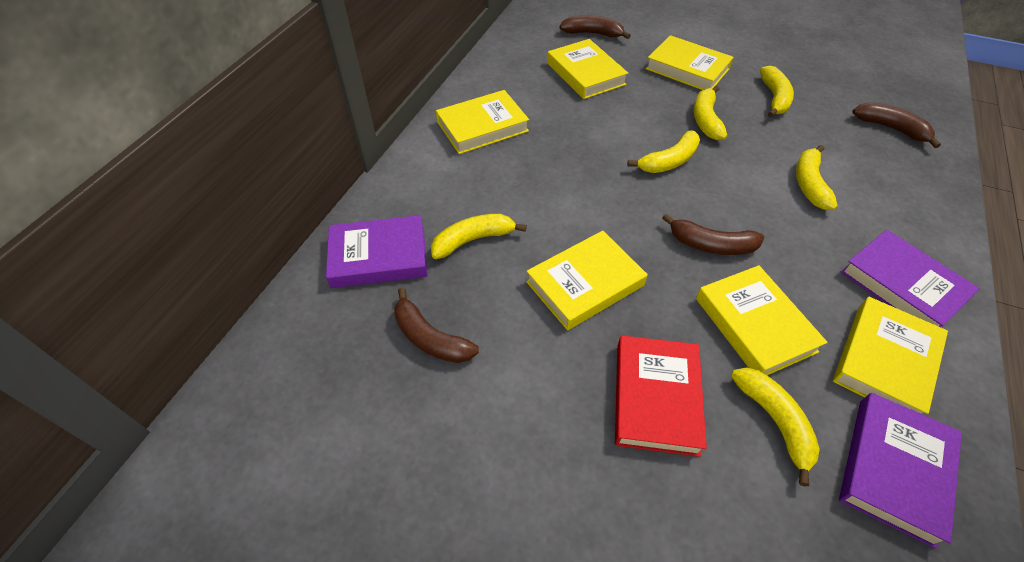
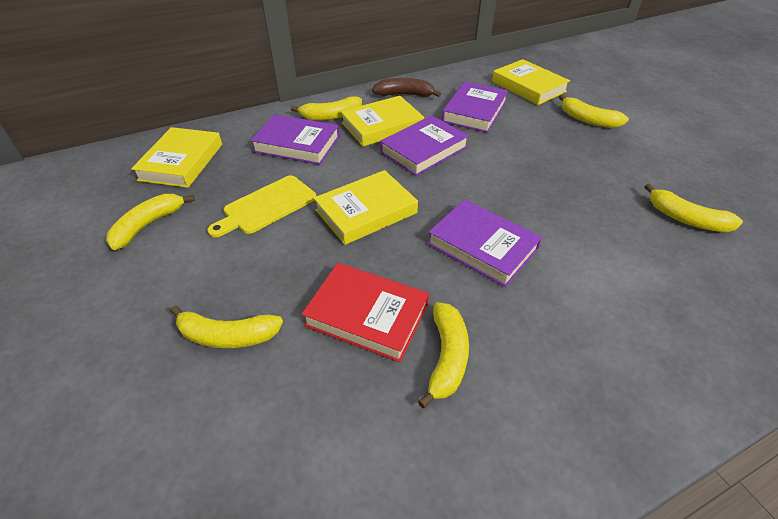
brown banana: 4 -> 1
purple book: 3 -> 4
yellow book: 6 -> 4
yellow cutting board: 0 -> 1

